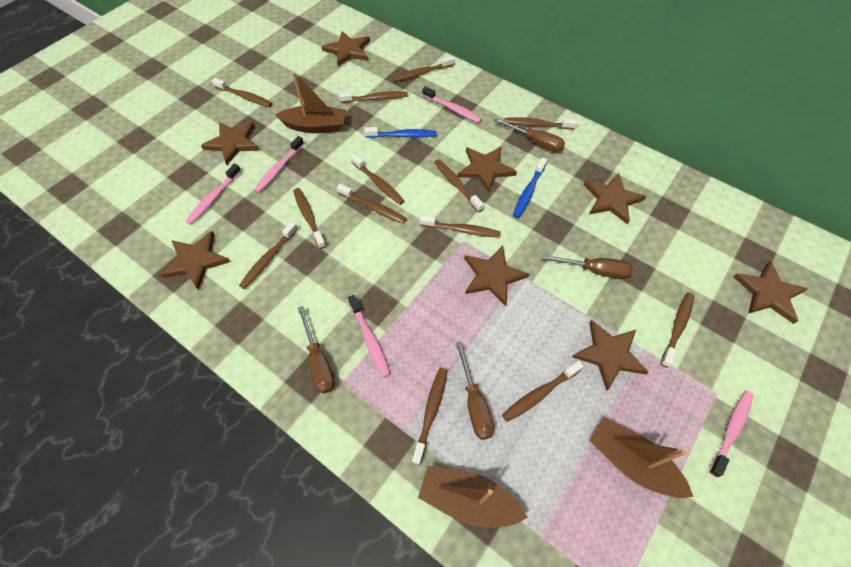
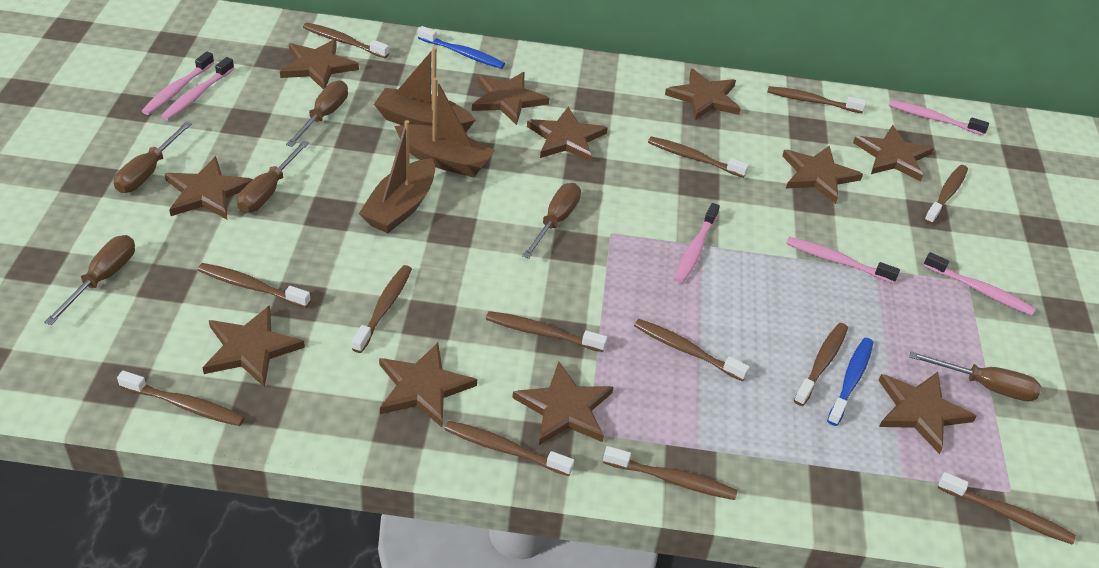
brown screwdriver: 4 -> 6
brown star: 8 -> 11
pink toothbrush: 5 -> 6

